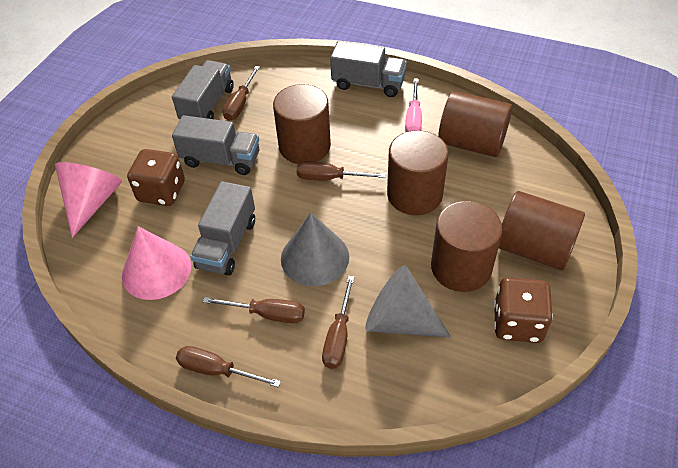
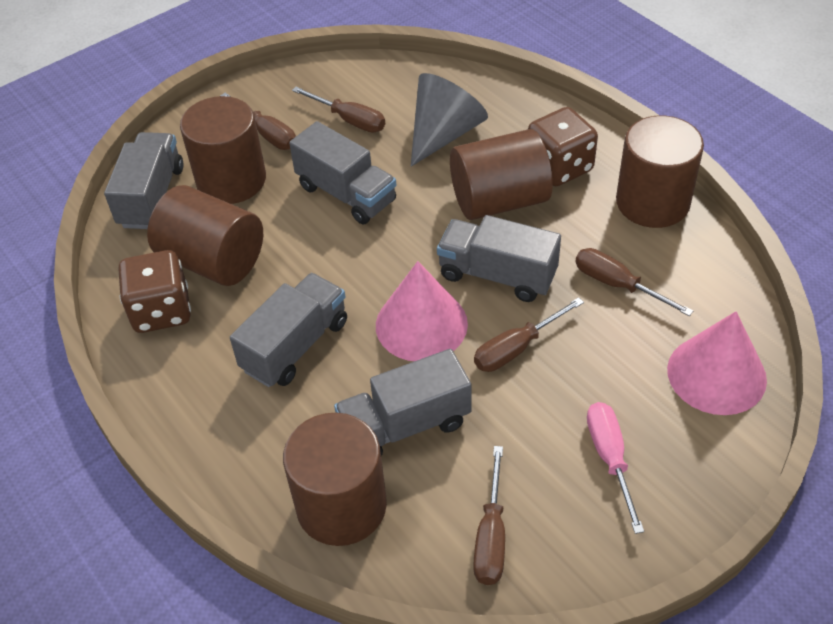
grey cone: 2 -> 1
grey truck: 4 -> 5

